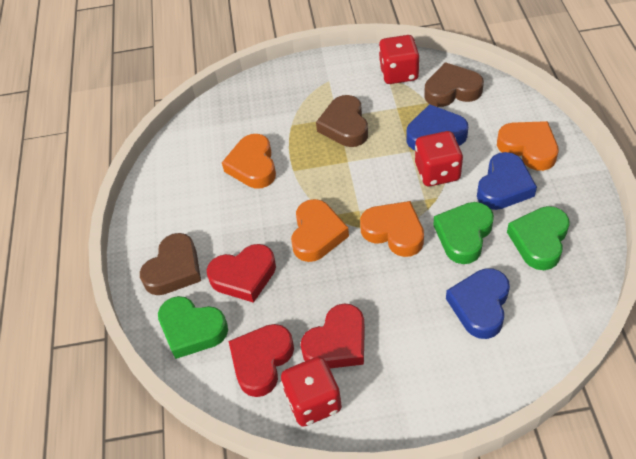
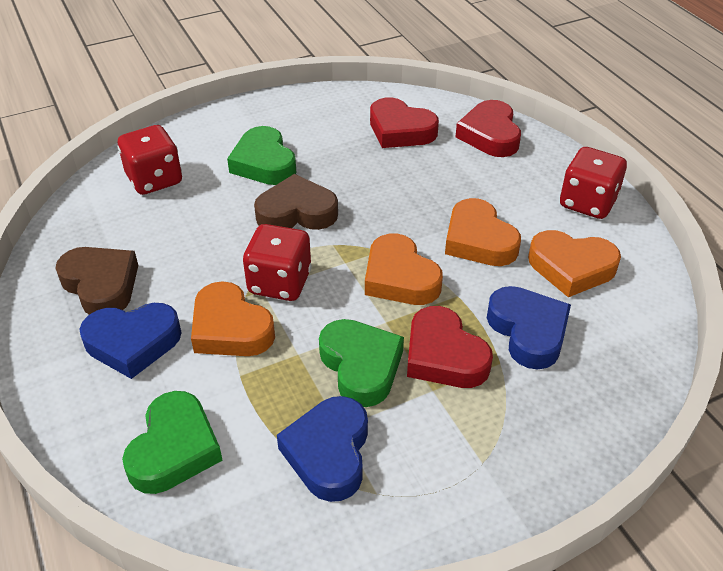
brown heart: 3 -> 2

